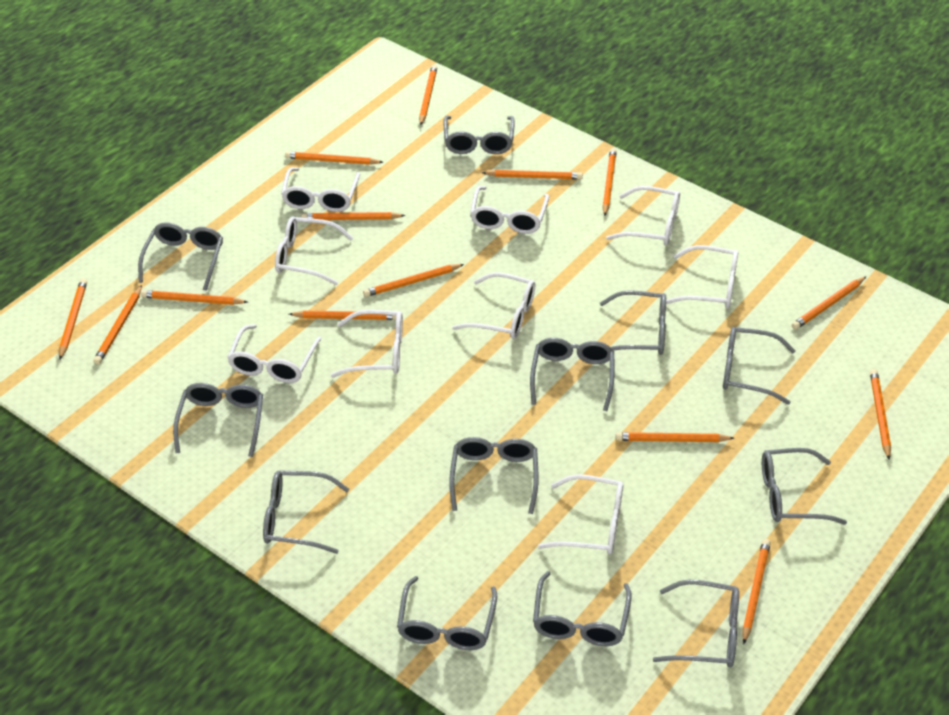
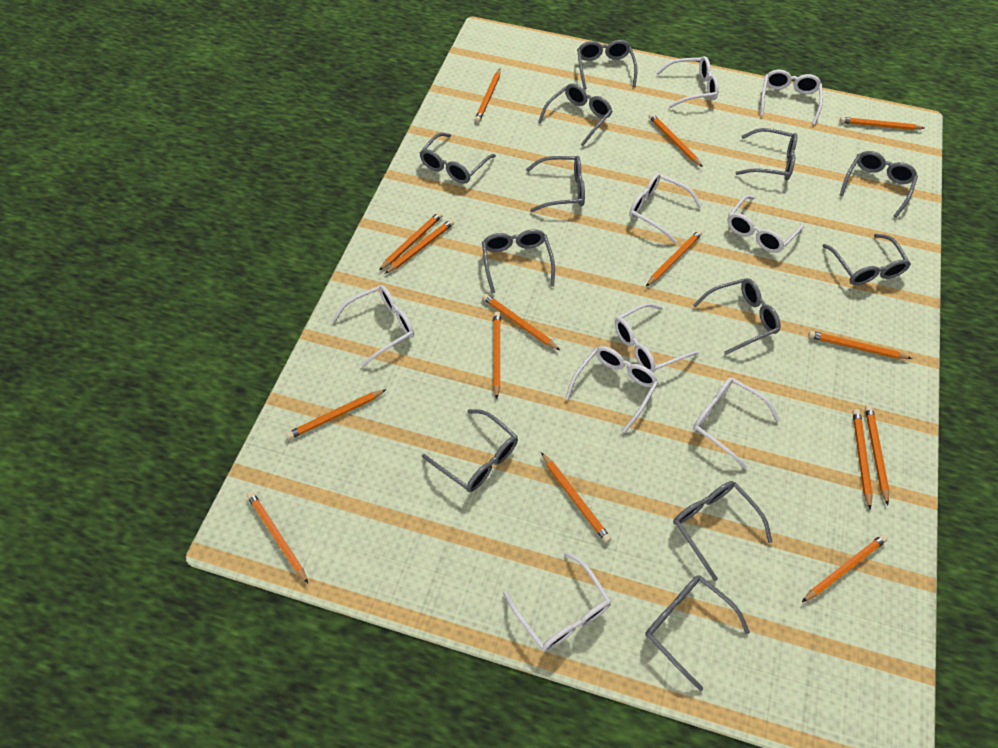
orange pencil: 14 -> 15

